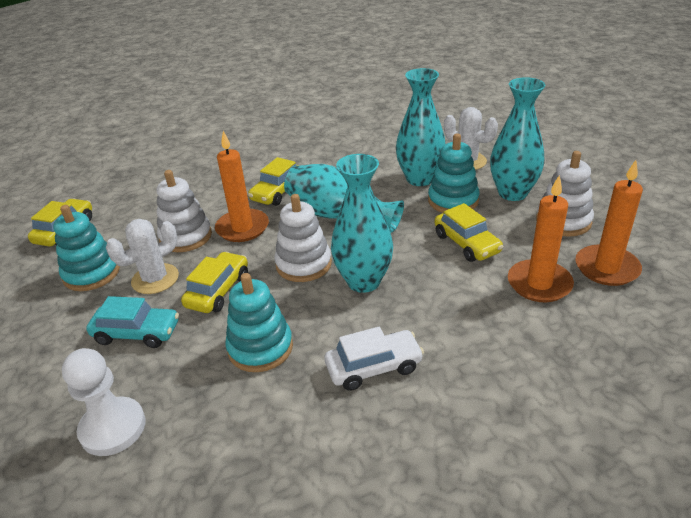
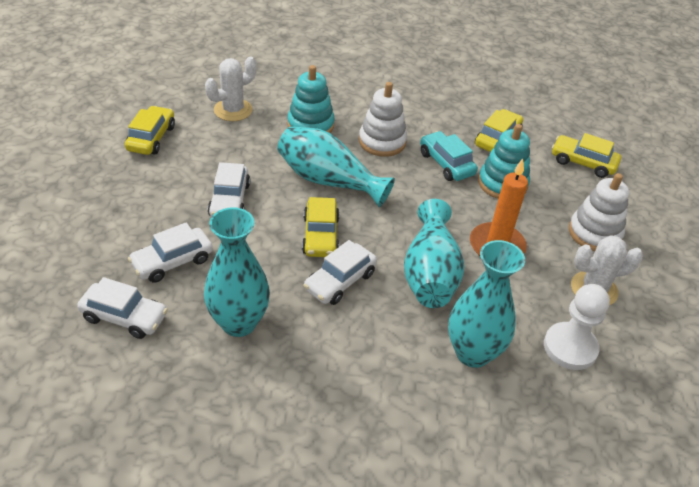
orange candle: 3 -> 1
turquoise stacking toy: 3 -> 2
white car: 1 -> 4
white stacking toy: 3 -> 2

